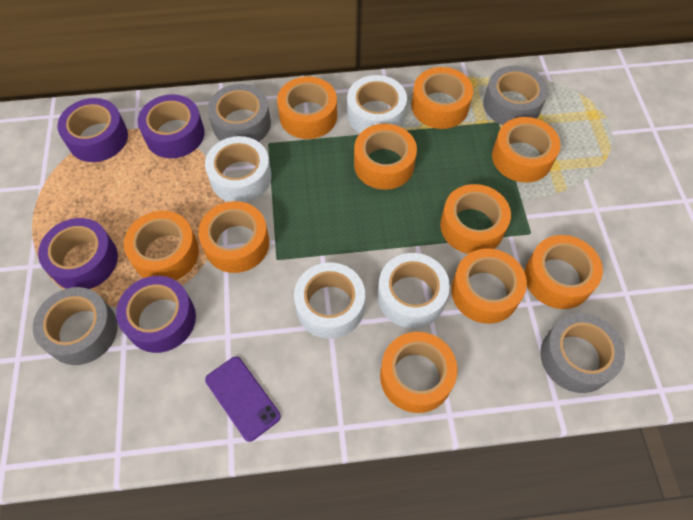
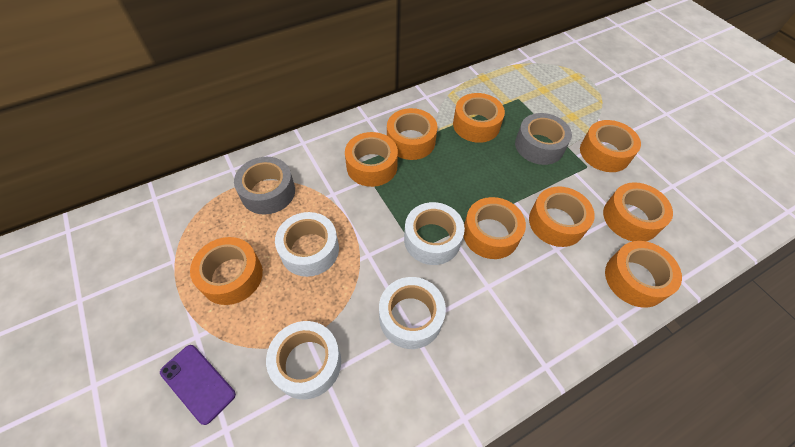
grey tape: 4 -> 2
orange tape: 10 -> 9
purple tape: 4 -> 0

